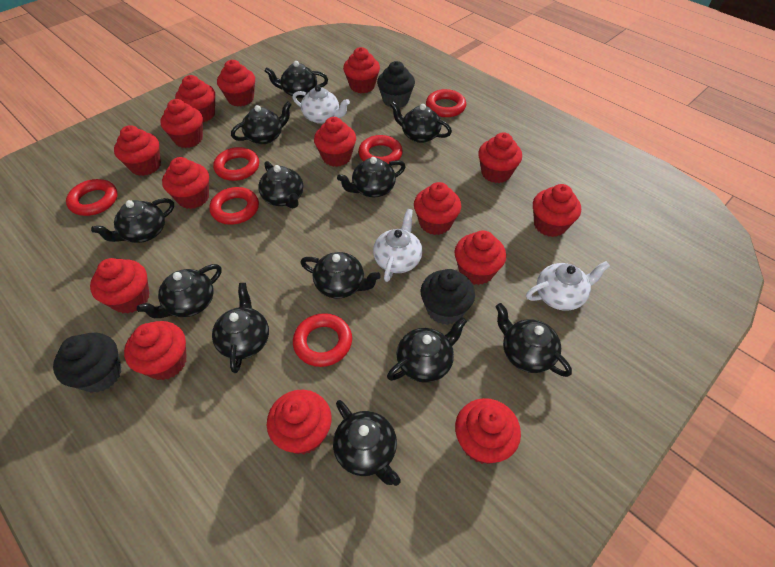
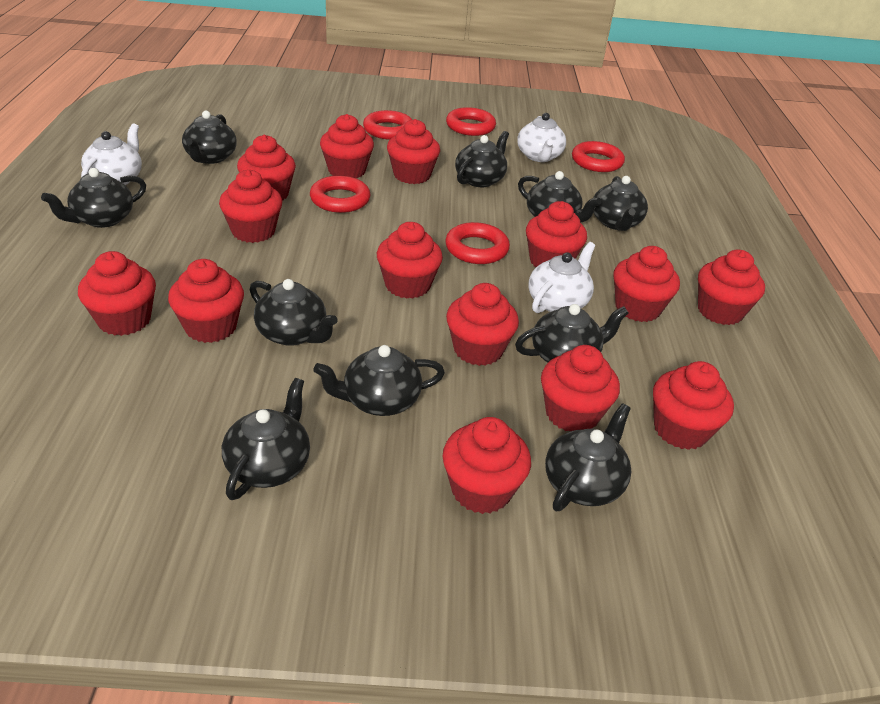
black cupcake: 3 -> 0
black teapot: 12 -> 10
red cupcake: 15 -> 14
red ring: 6 -> 5

